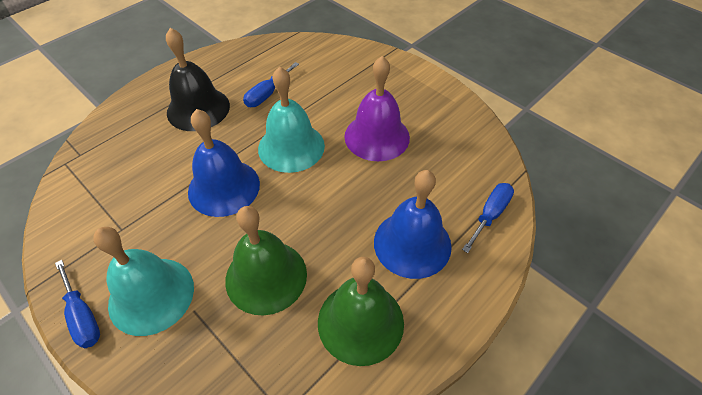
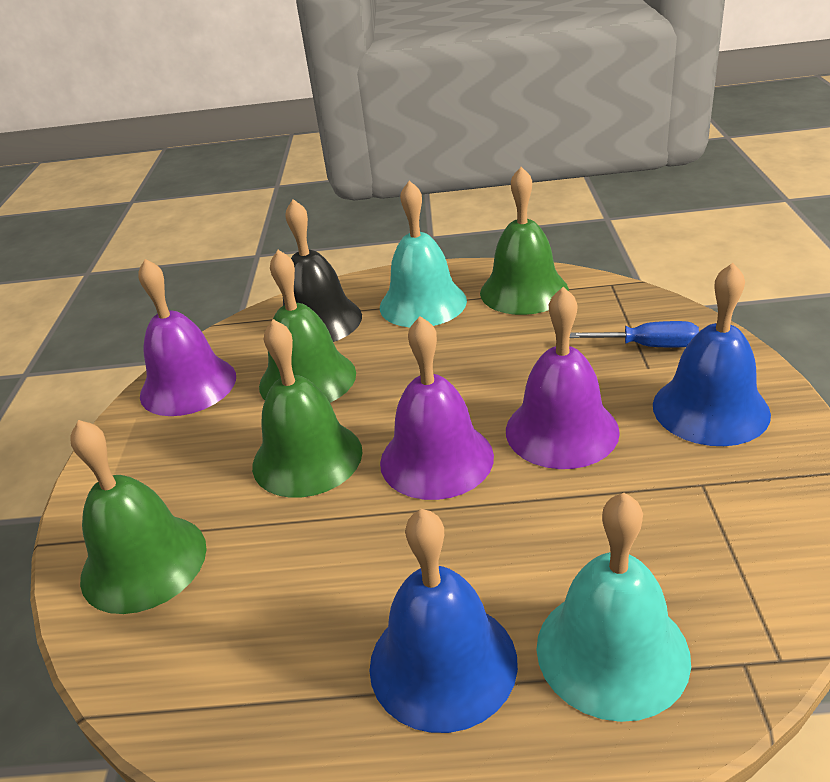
blue screwdriver: 3 -> 1
green bell: 2 -> 4
purple bell: 1 -> 3

